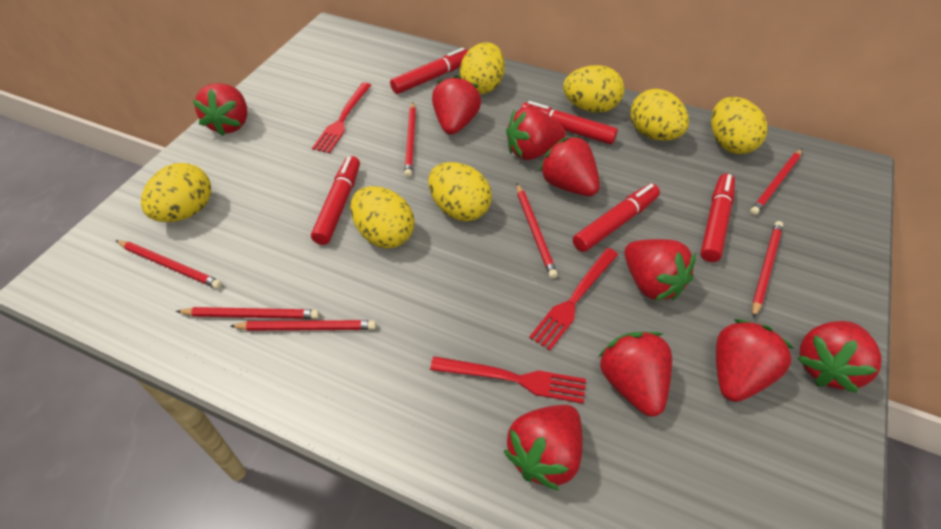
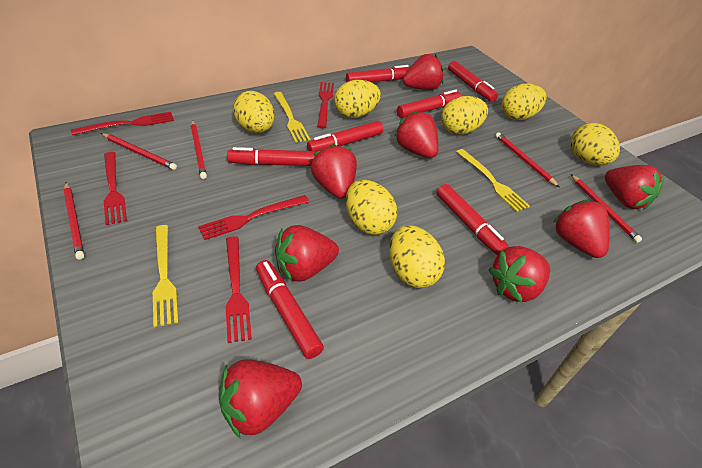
red fork: 3 -> 5
red marker: 5 -> 7
red pencil: 7 -> 5
red strawberry: 9 -> 8
yellow fork: 0 -> 3

